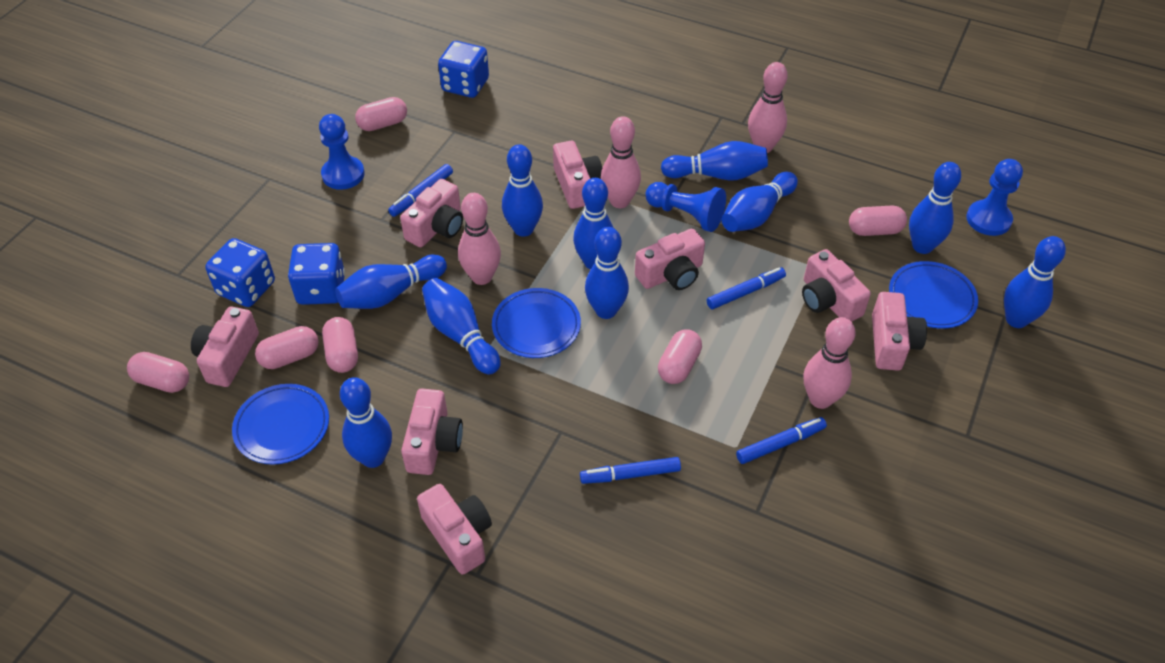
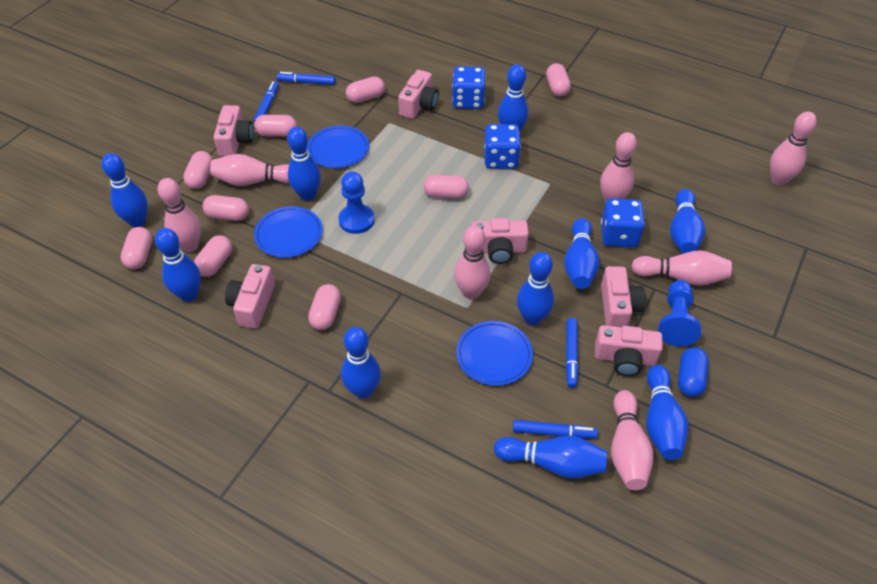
blue capsule: 0 -> 1
blue pawn: 3 -> 2
pink bowling pin: 4 -> 7
pink camera: 8 -> 6
pink capsule: 6 -> 9

